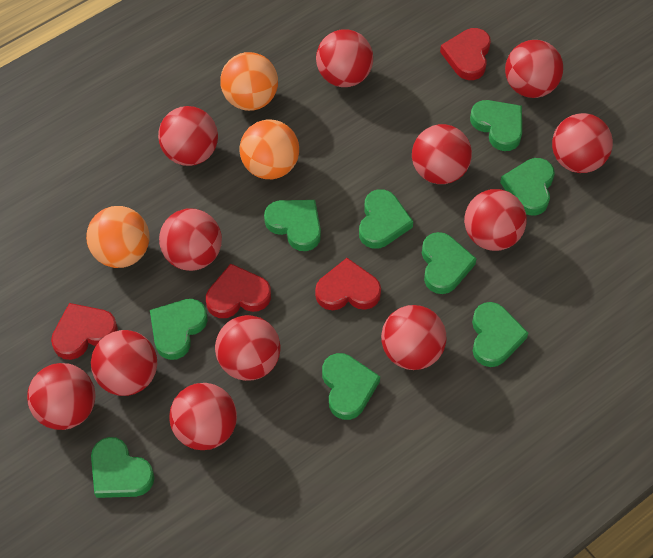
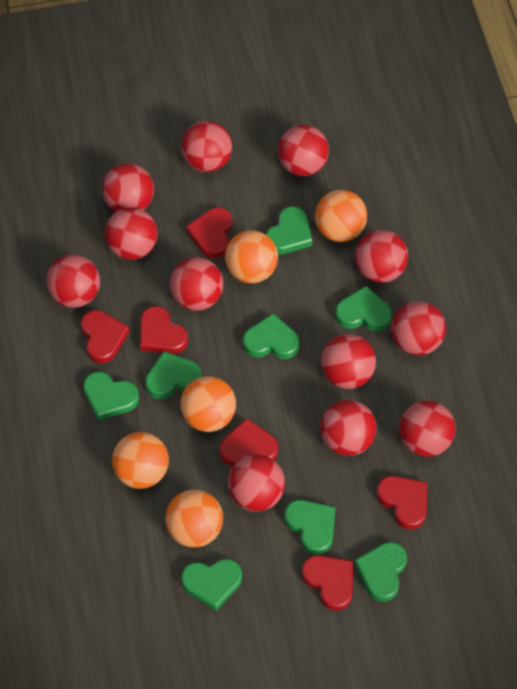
green heart: 9 -> 8
orange ball: 3 -> 5
red heart: 4 -> 6

